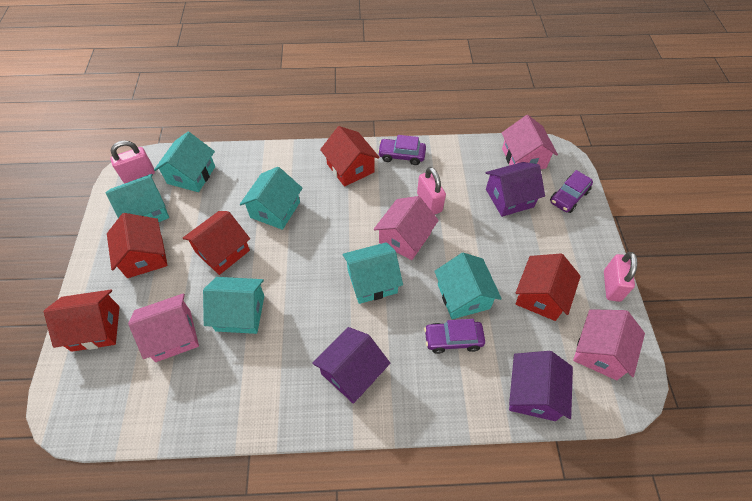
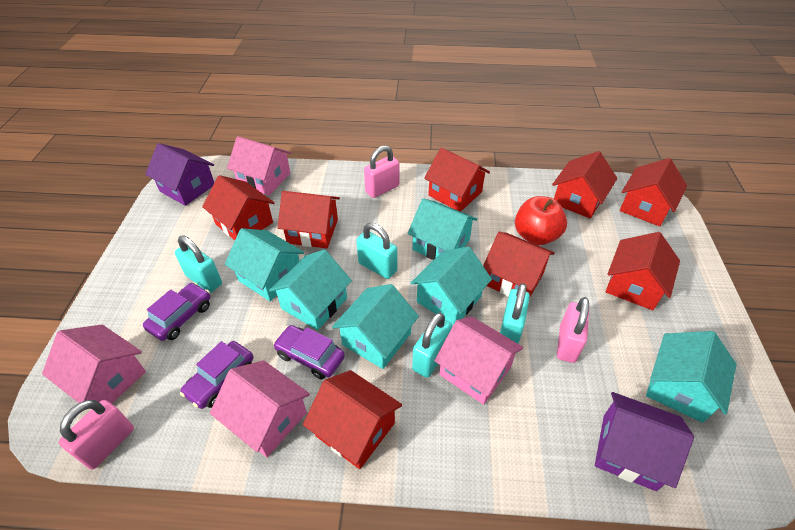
purple house: 3 -> 2
red apple: 0 -> 1
red house: 5 -> 8
turquoise padlock: 0 -> 4

